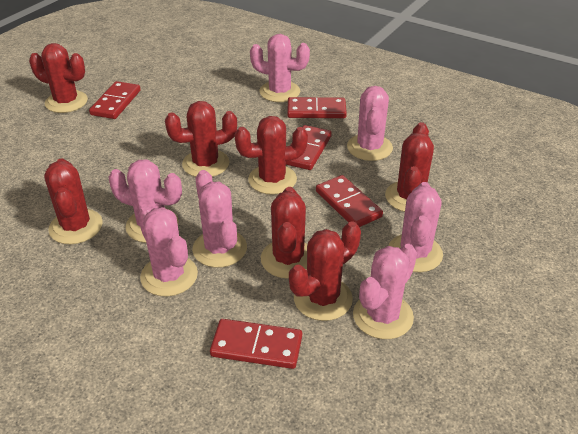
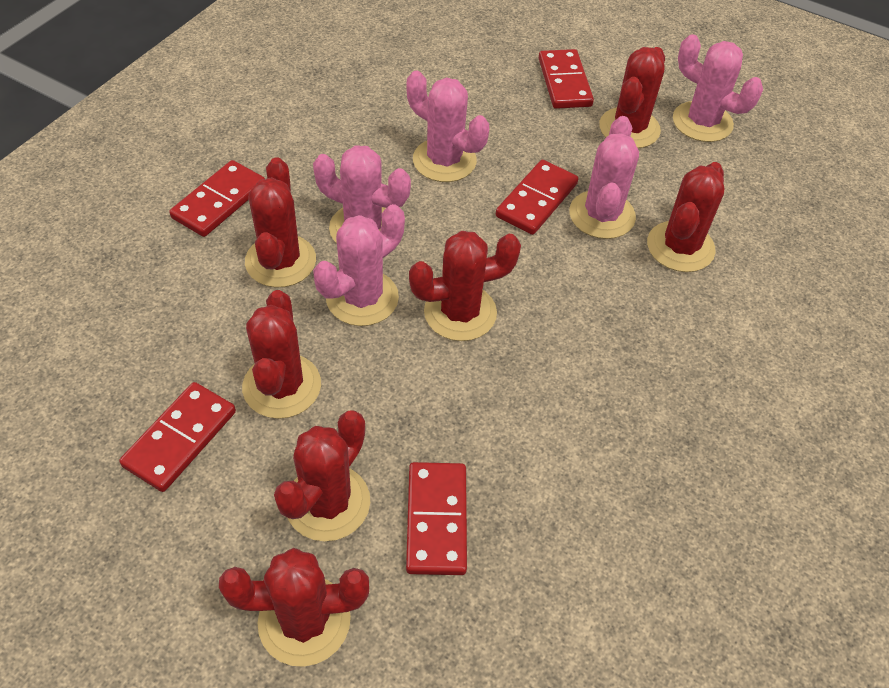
pink cactus: 7 -> 5

